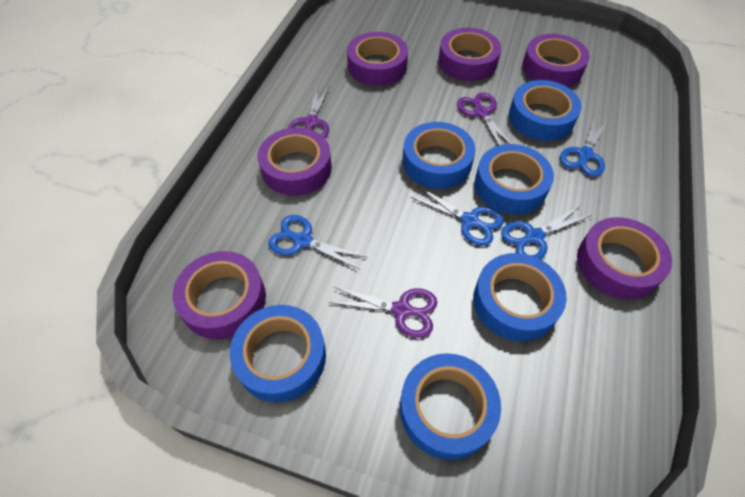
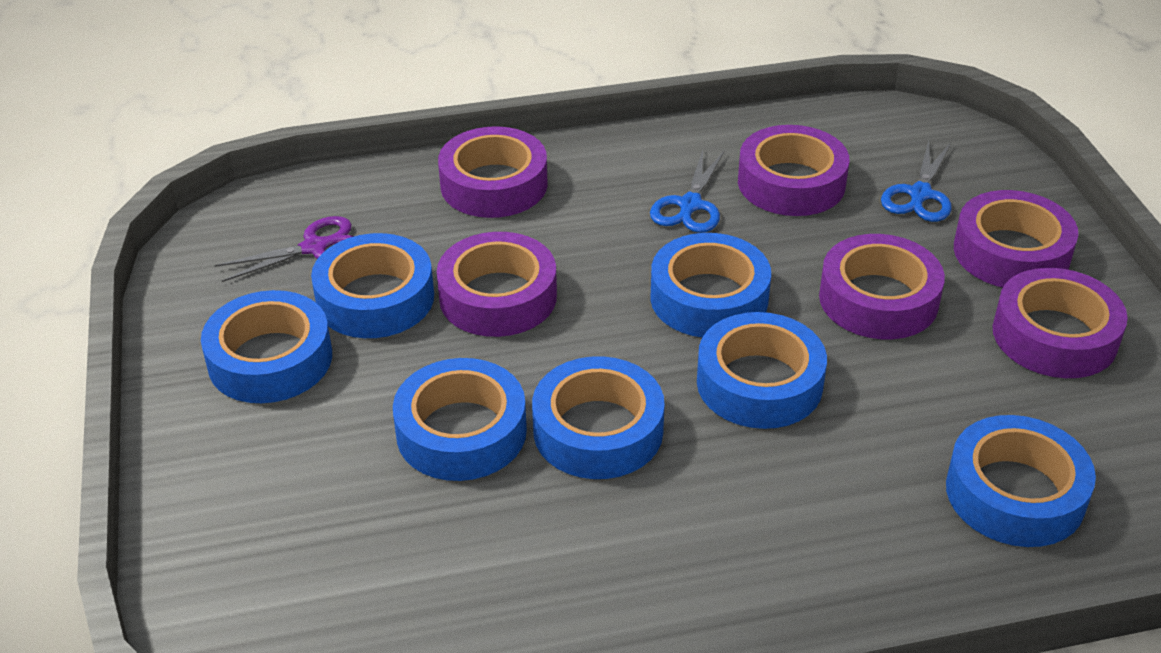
blue scissors: 4 -> 2
blue tape: 6 -> 7
purple scissors: 3 -> 1

